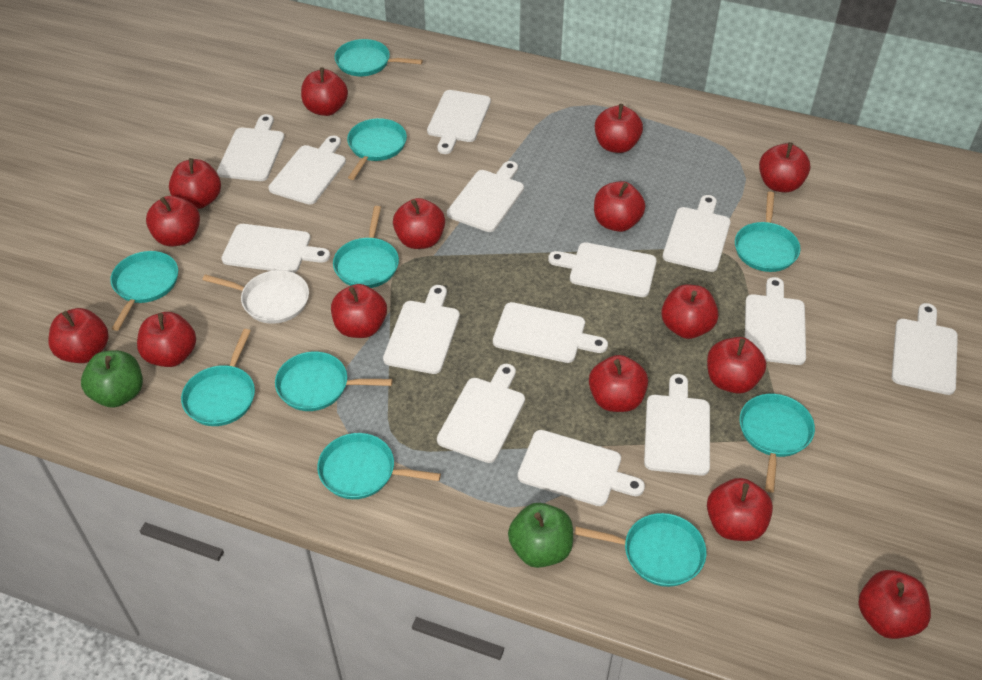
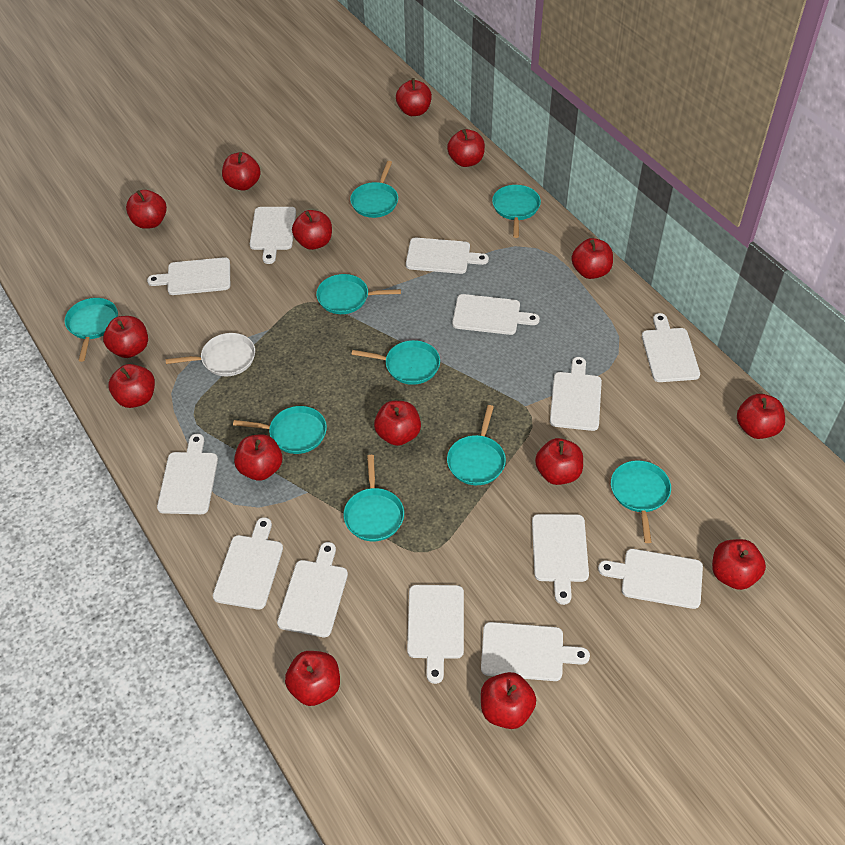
green apple: 2 -> 0
turquoise pan: 10 -> 9
white cutting board: 14 -> 13

